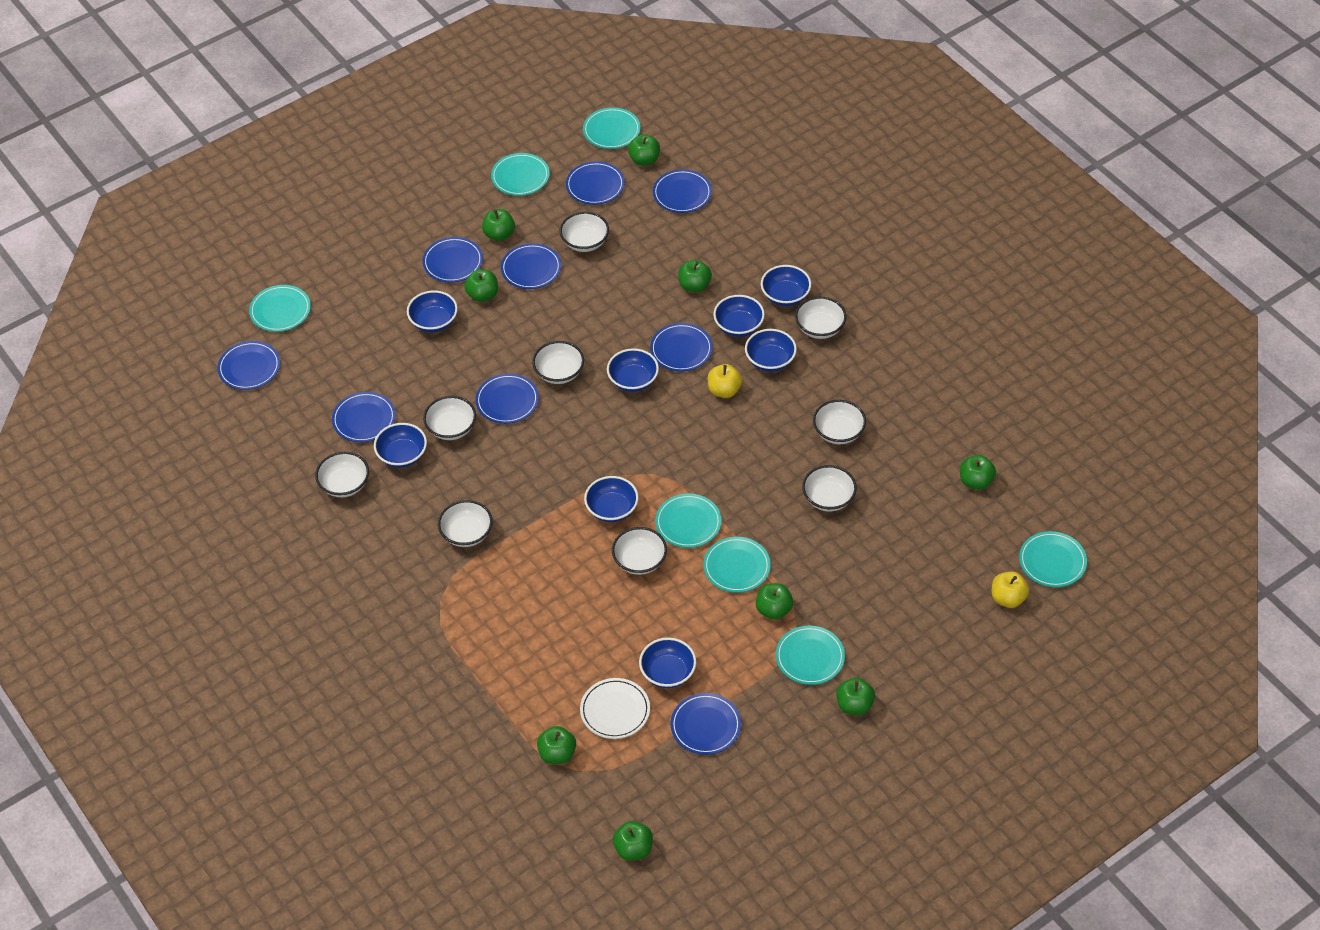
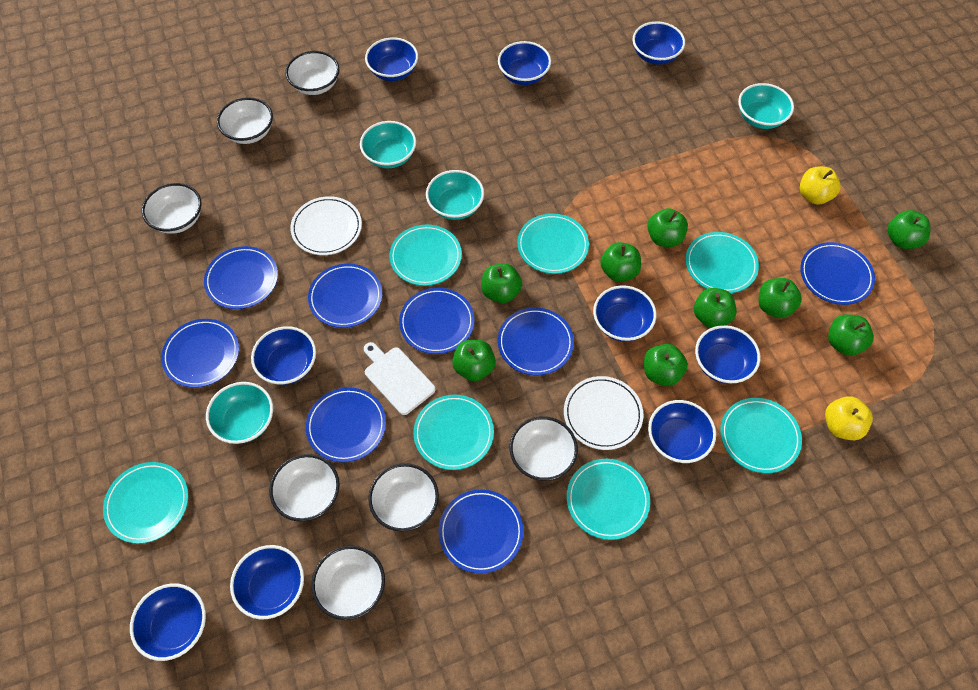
blue bowl: 8 -> 9
blue plate: 9 -> 8
turquoise bowl: 0 -> 4
white bowl: 9 -> 7
white cutting board: 0 -> 1
white plate: 1 -> 2

